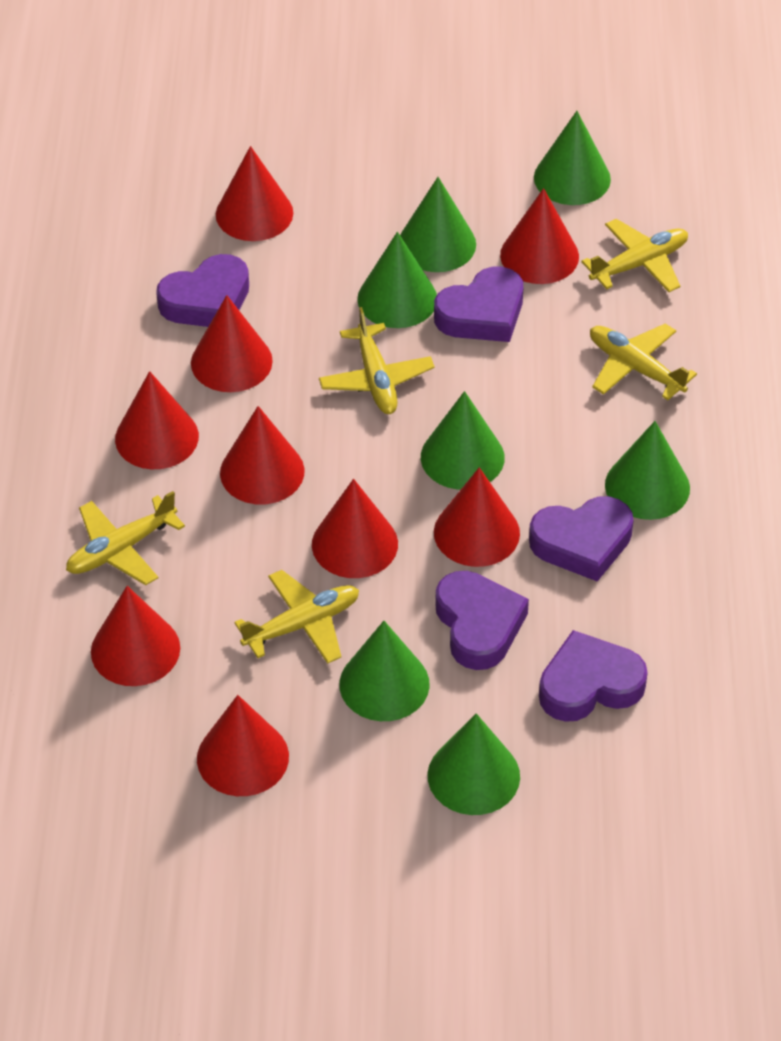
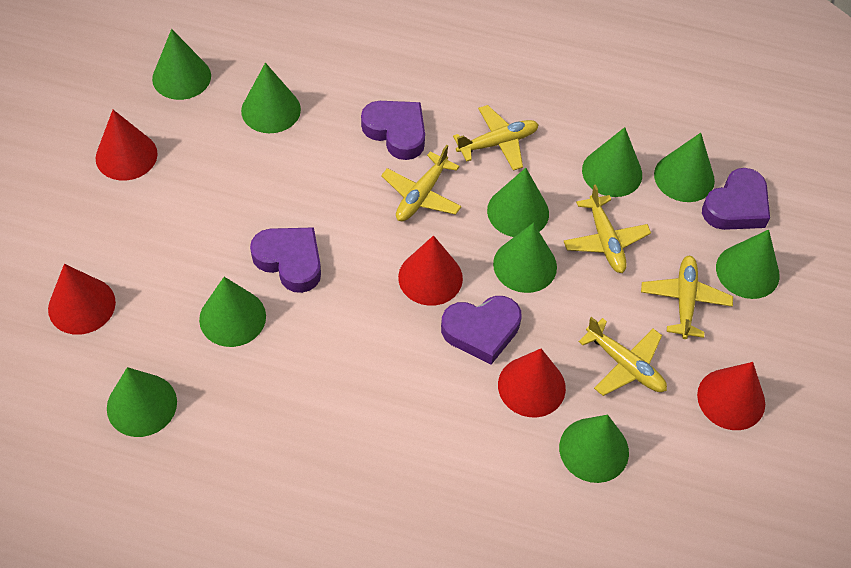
green cone: 7 -> 10
purple heart: 5 -> 4
red cone: 9 -> 5

